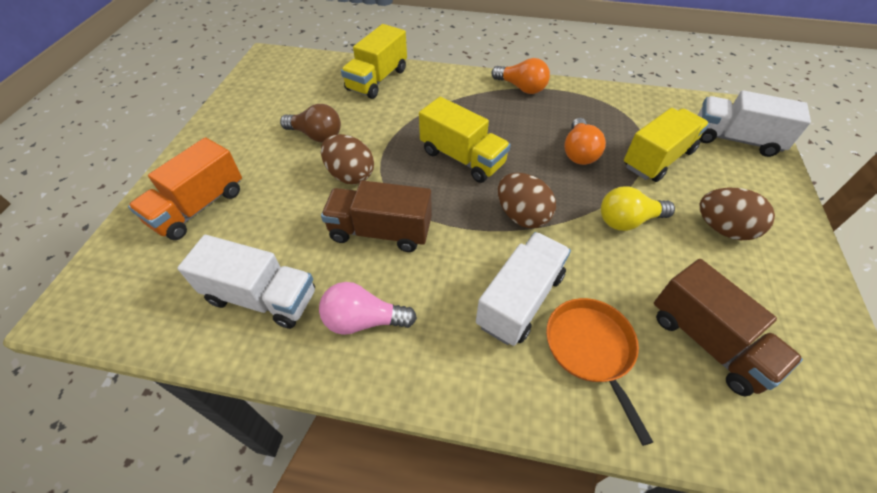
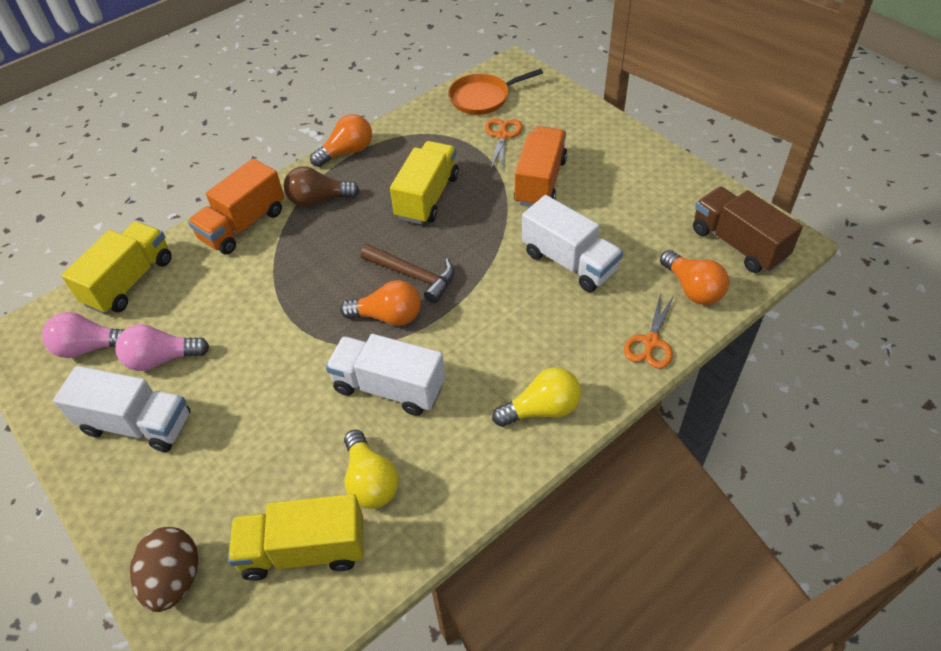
brown egg: 3 -> 1
brown hammer: 0 -> 1
brown truck: 2 -> 1
orange light bulb: 2 -> 3
orange scissors: 0 -> 2
orange truck: 1 -> 2
pink light bulb: 1 -> 2
yellow light bulb: 1 -> 2

